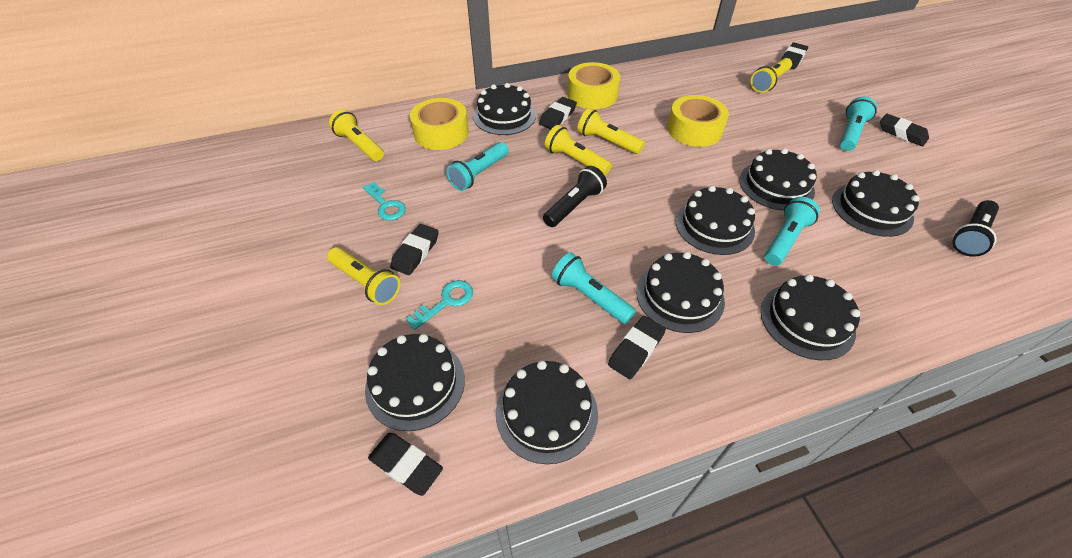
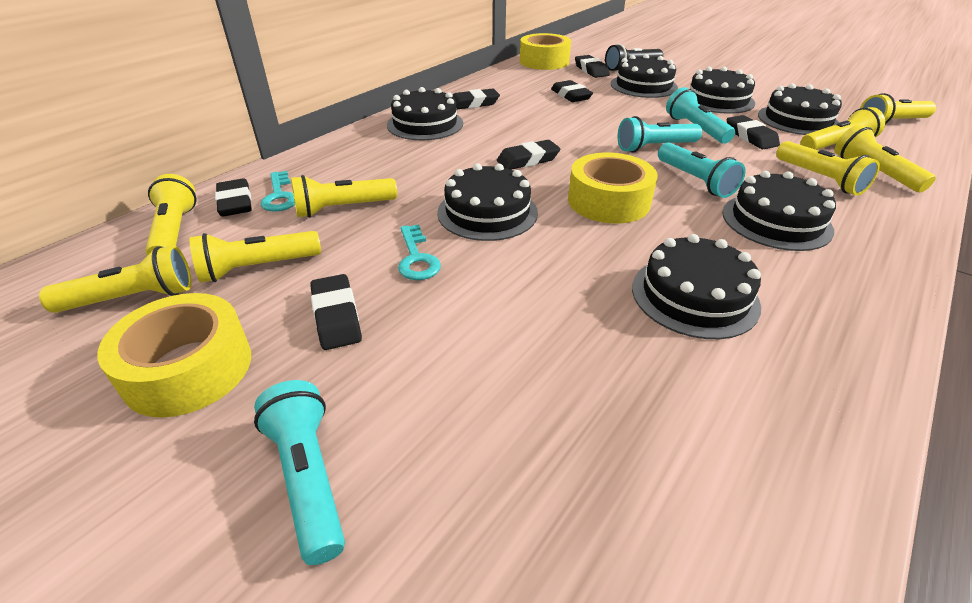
black cake: 8 -> 7
black eraser: 6 -> 7
black flashlight: 2 -> 1
yellow flashlight: 5 -> 8

